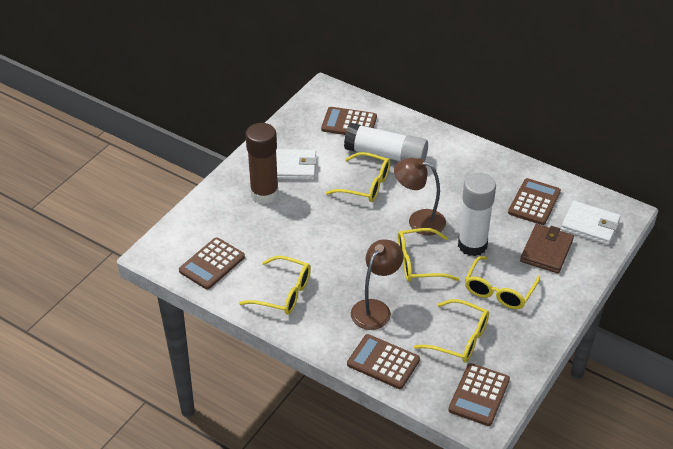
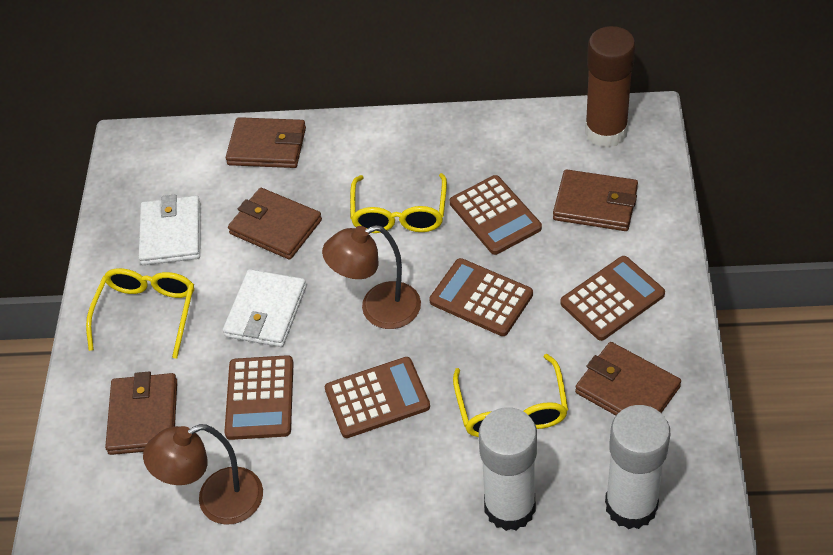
brown wallet: 1 -> 5
yellow glasses: 5 -> 3

